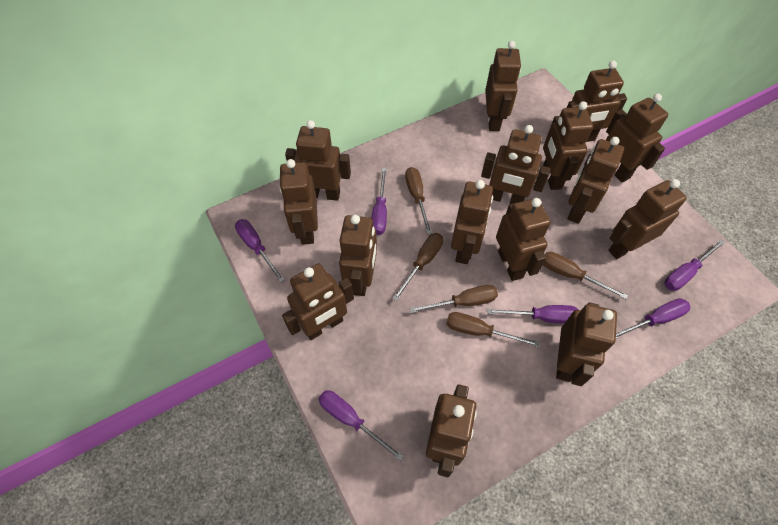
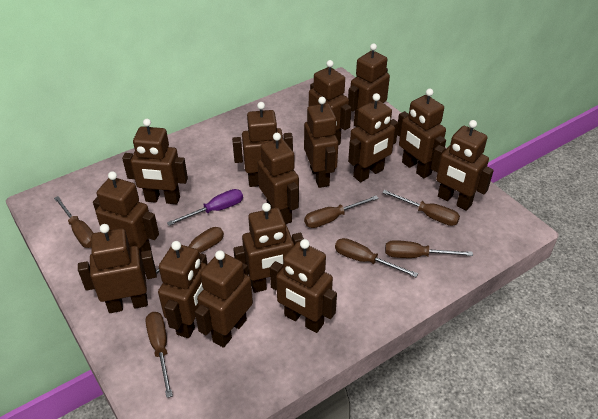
brown screwdriver: 5 -> 7
purple screwdriver: 6 -> 1

